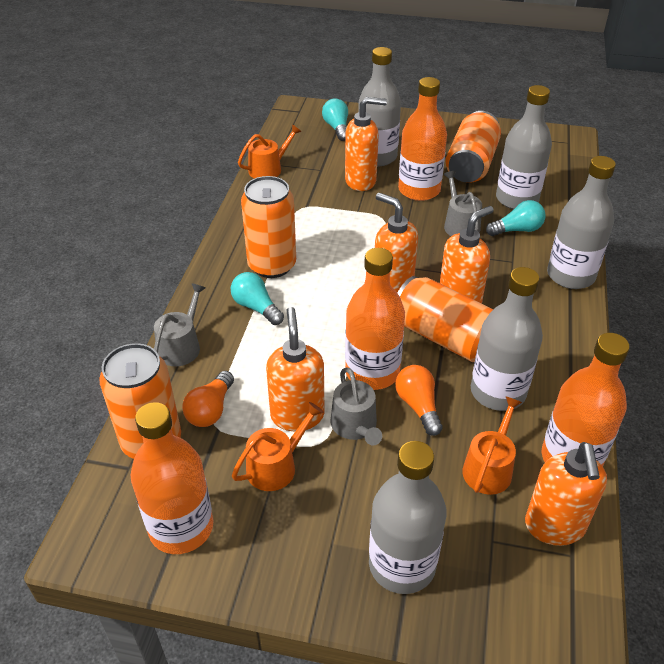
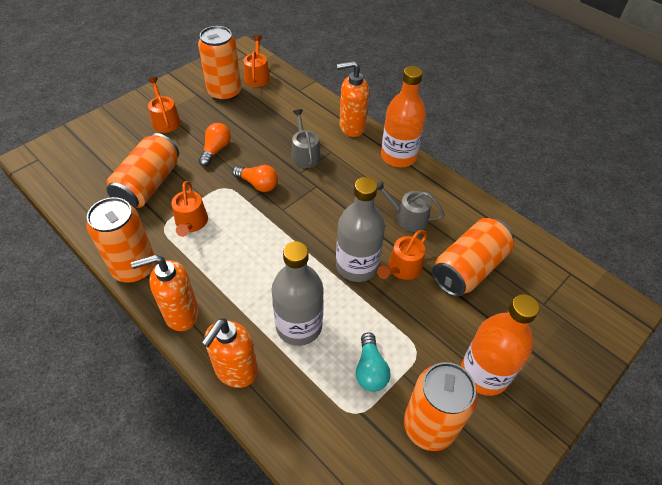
grey bottle: 5 -> 2
grey watering can: 3 -> 2
orange bottle: 4 -> 2
orange can: 4 -> 5
orange soap dispenser: 5 -> 3
orange watering can: 3 -> 4
turquoise light bulb: 3 -> 1

